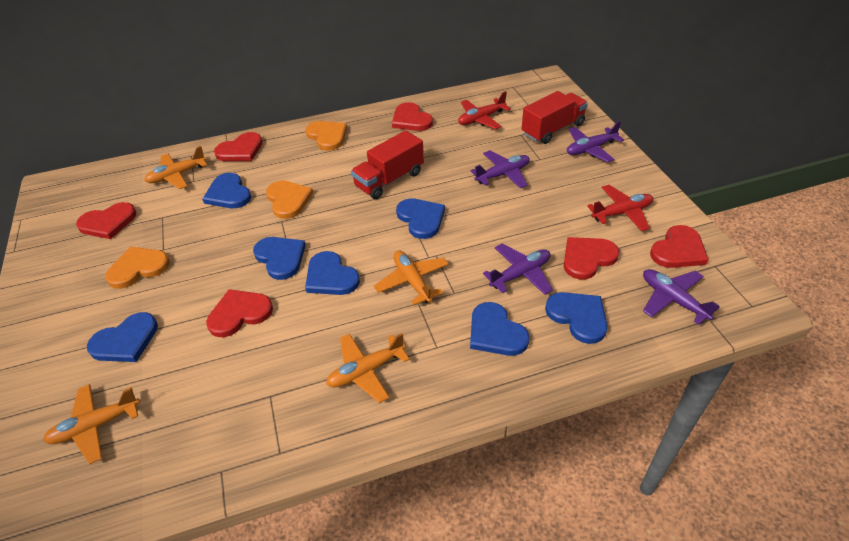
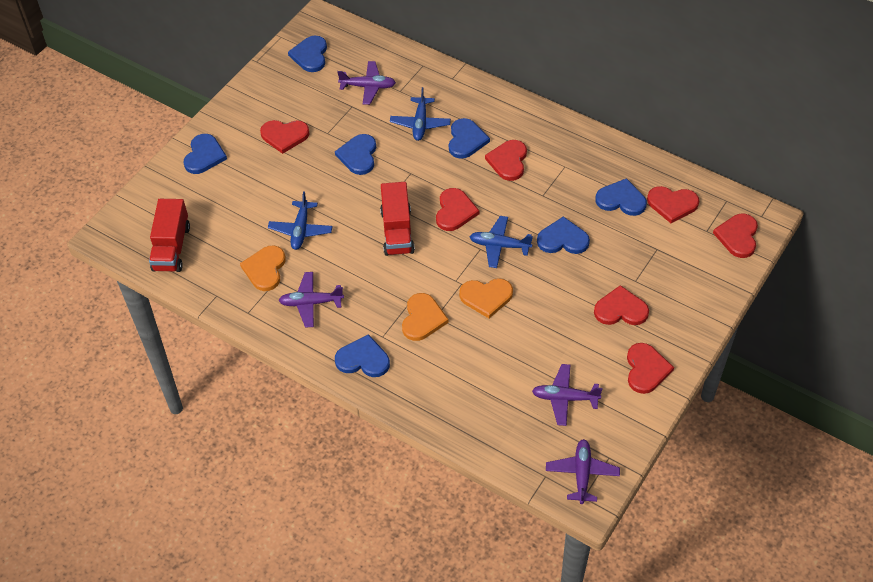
blue plane: 0 -> 3
orange plane: 4 -> 0
red heart: 6 -> 7
red plane: 2 -> 0

